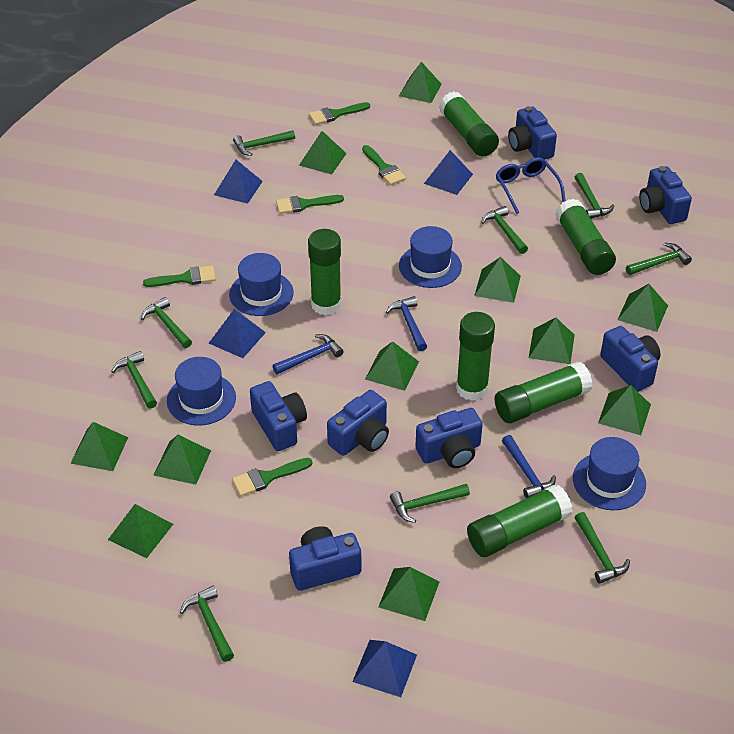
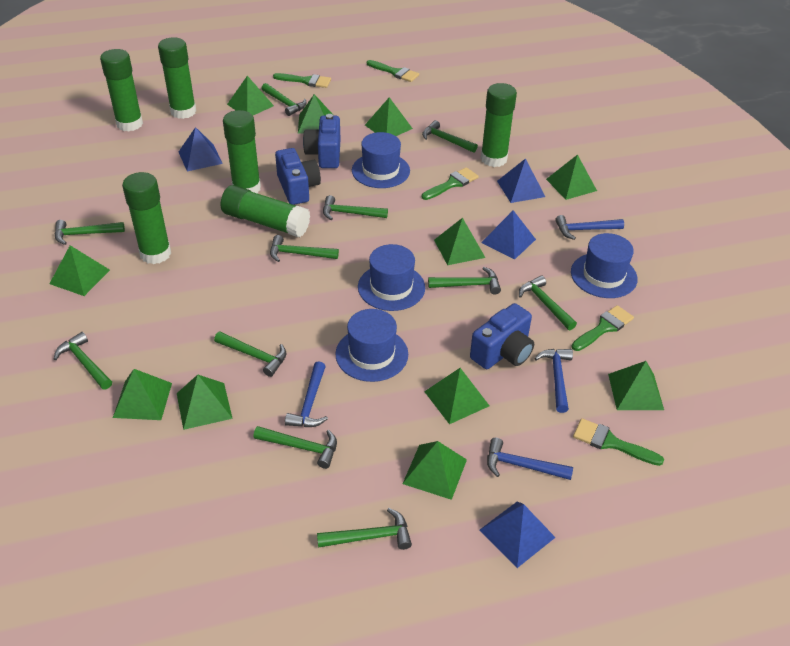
blue camera: 7 -> 3
blue glasses: 1 -> 0
blue hammer: 3 -> 4
green hammer: 9 -> 11

